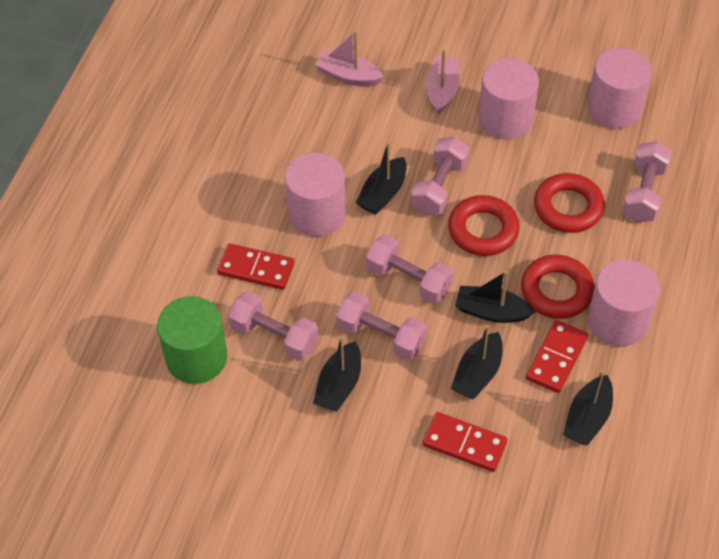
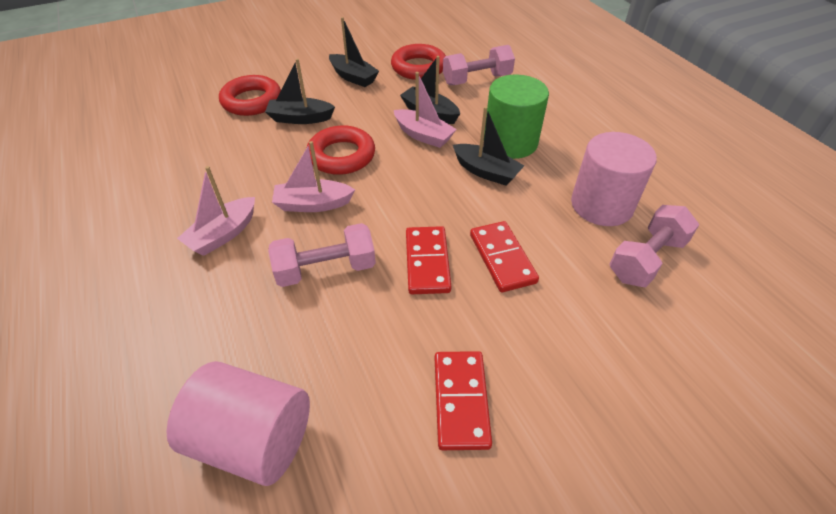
black boat: 5 -> 4
pink boat: 2 -> 3
pink cylinder: 4 -> 2
pink dumbbell: 5 -> 3

